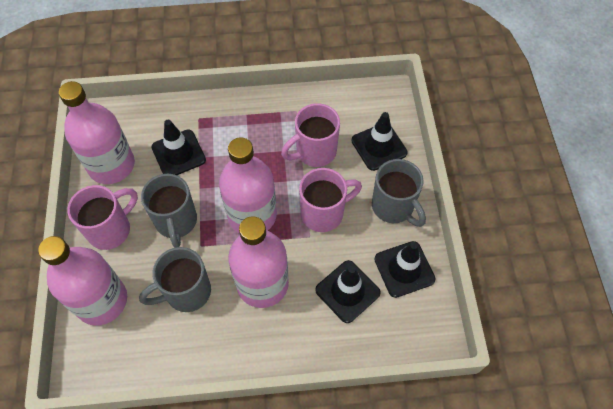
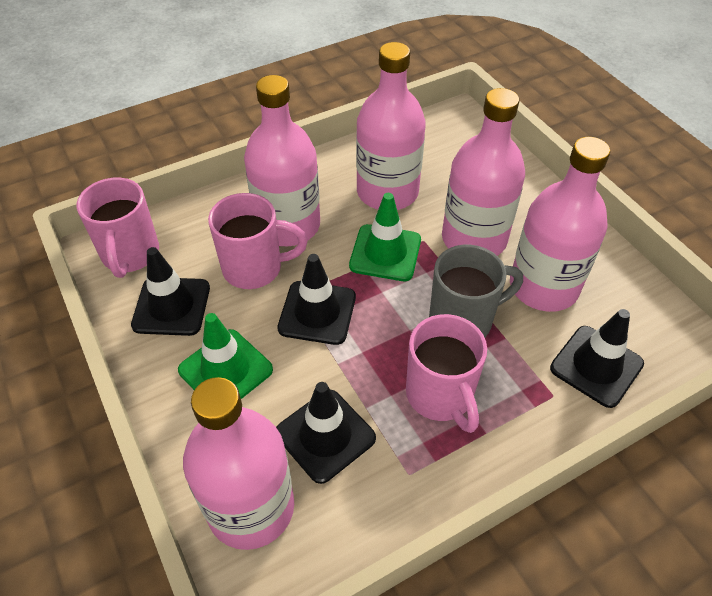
green traffic cone: 0 -> 2
grey mug: 3 -> 1
pink bottle: 4 -> 5

